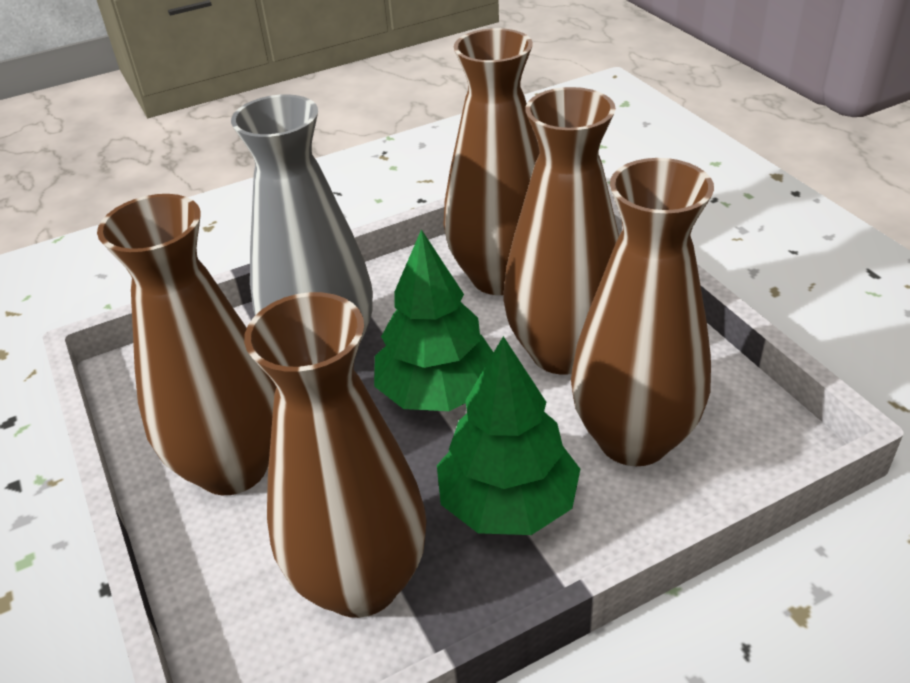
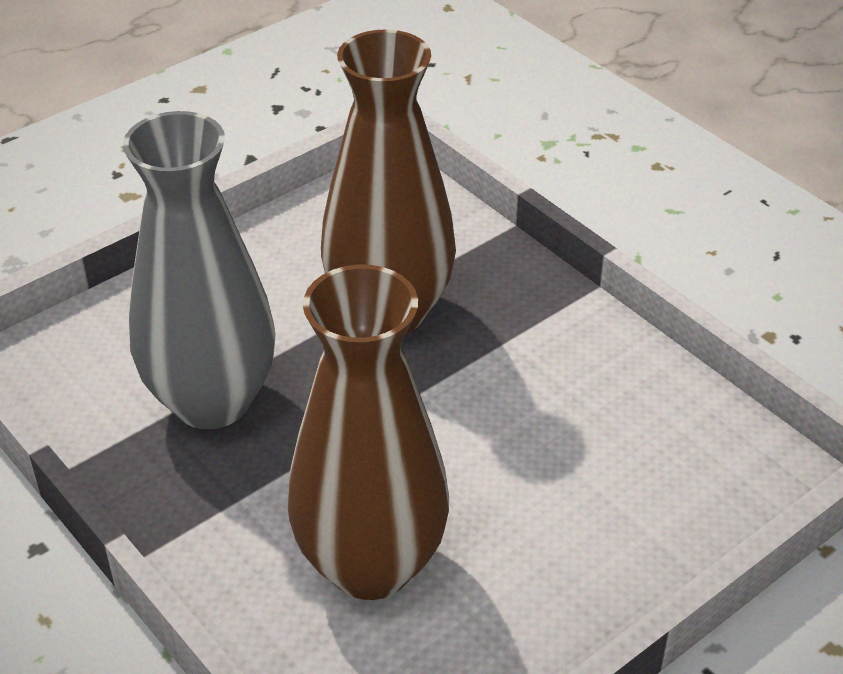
brown vase: 5 -> 2
green tree: 2 -> 0

